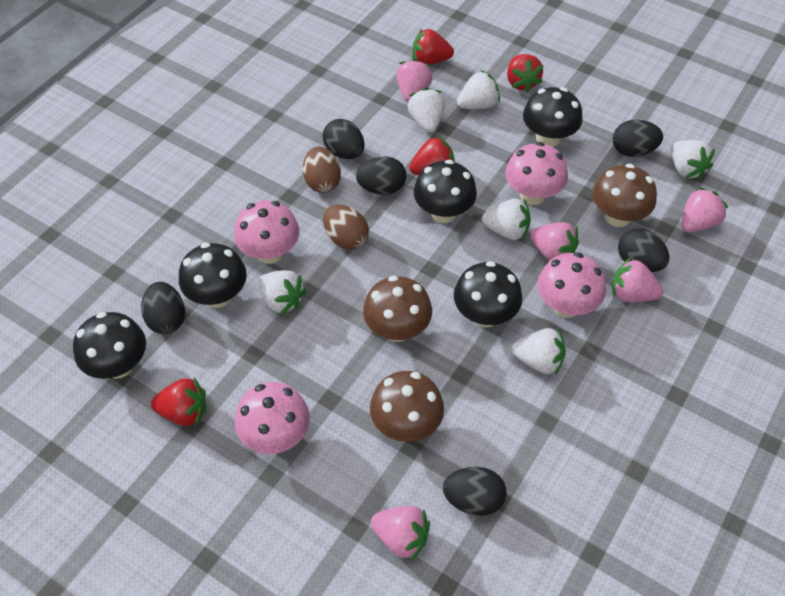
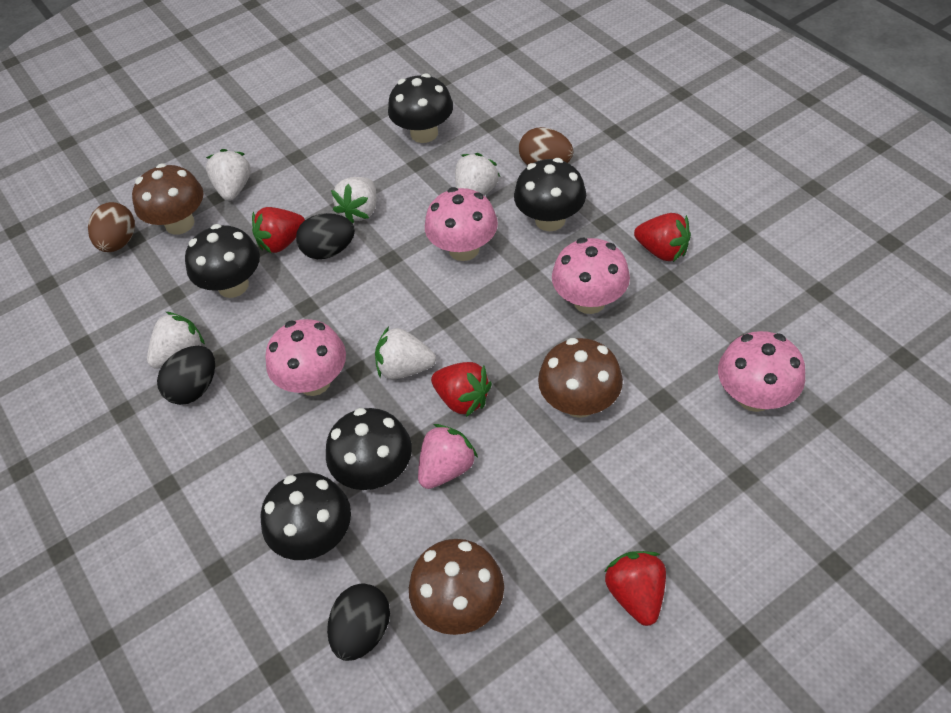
black egg: 6 -> 3
pink strawberry: 5 -> 1
white strawberry: 6 -> 5

